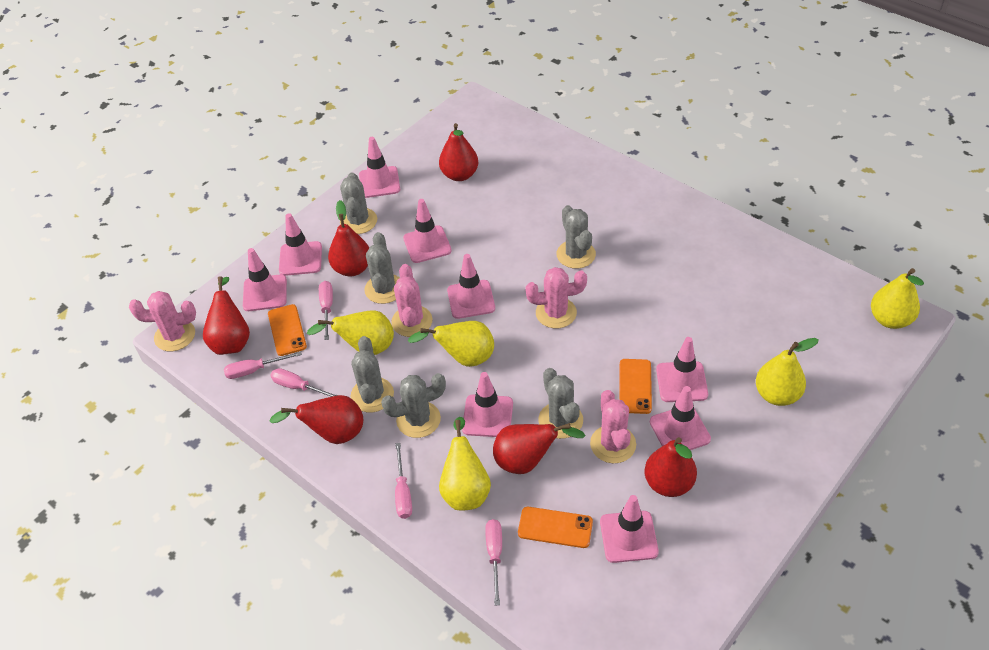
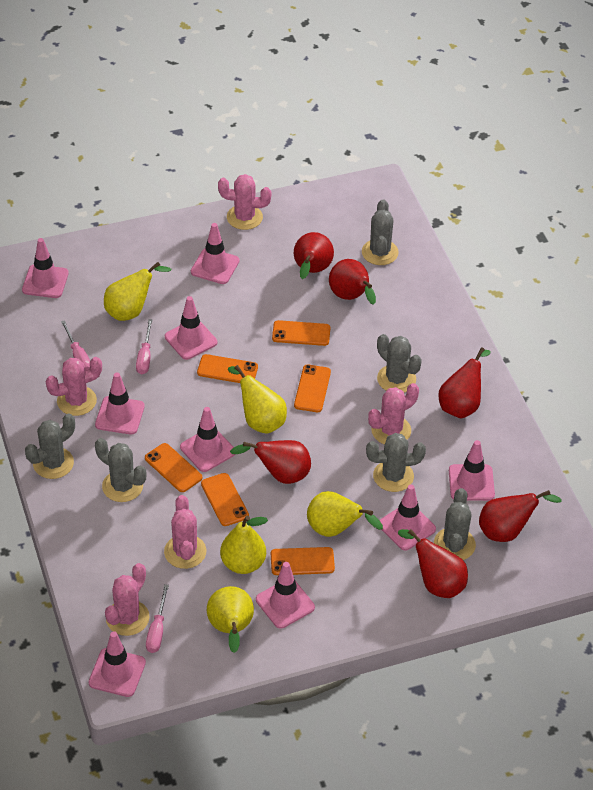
orange phone: 3 -> 6
pink cactus: 4 -> 5
pink screwdriver: 5 -> 3

